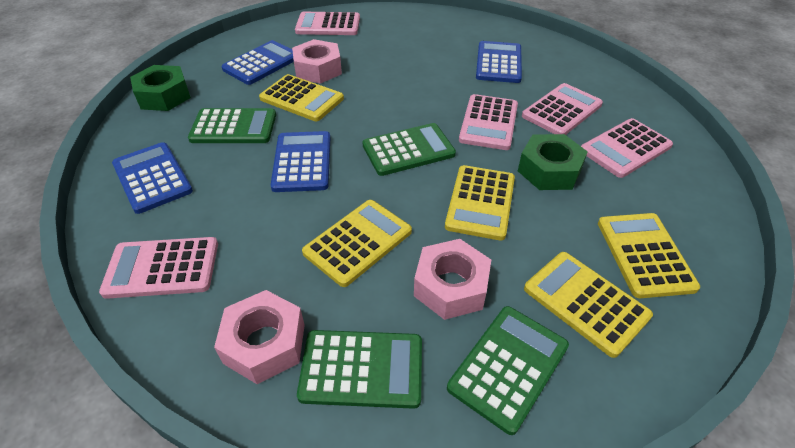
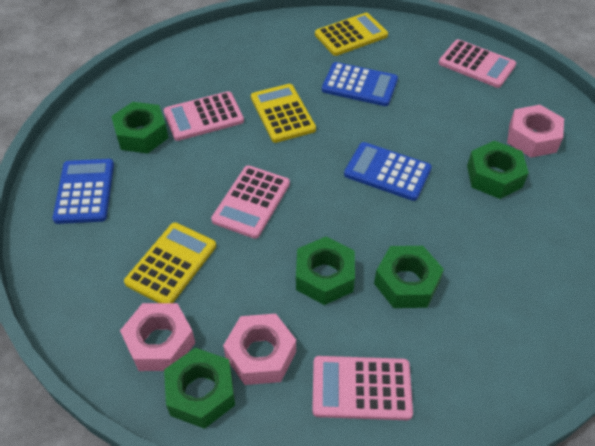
blue calculator: 4 -> 3
green calculator: 4 -> 0
green nut: 2 -> 5
pink calculator: 5 -> 4
yellow calculator: 5 -> 3

